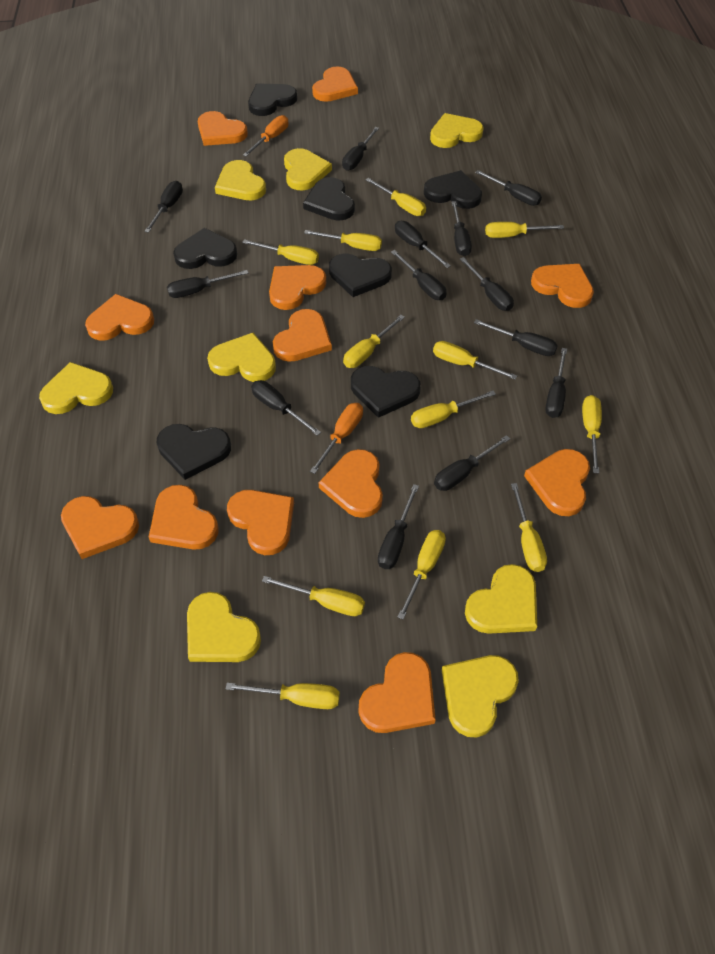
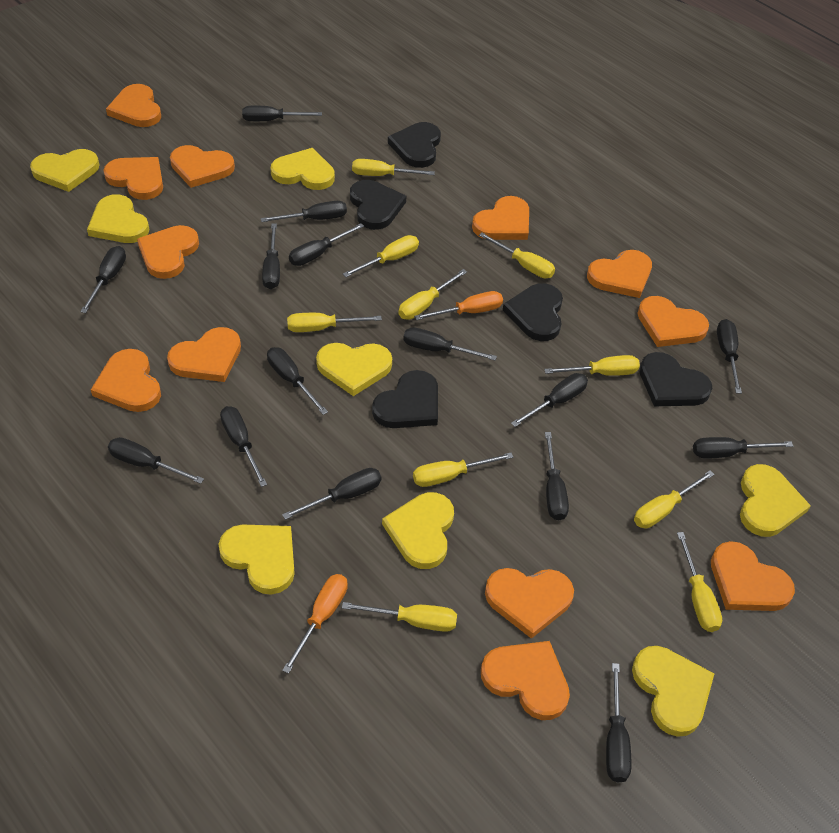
black heart: 7 -> 5
black screwdriver: 13 -> 15
yellow screwdriver: 12 -> 10

